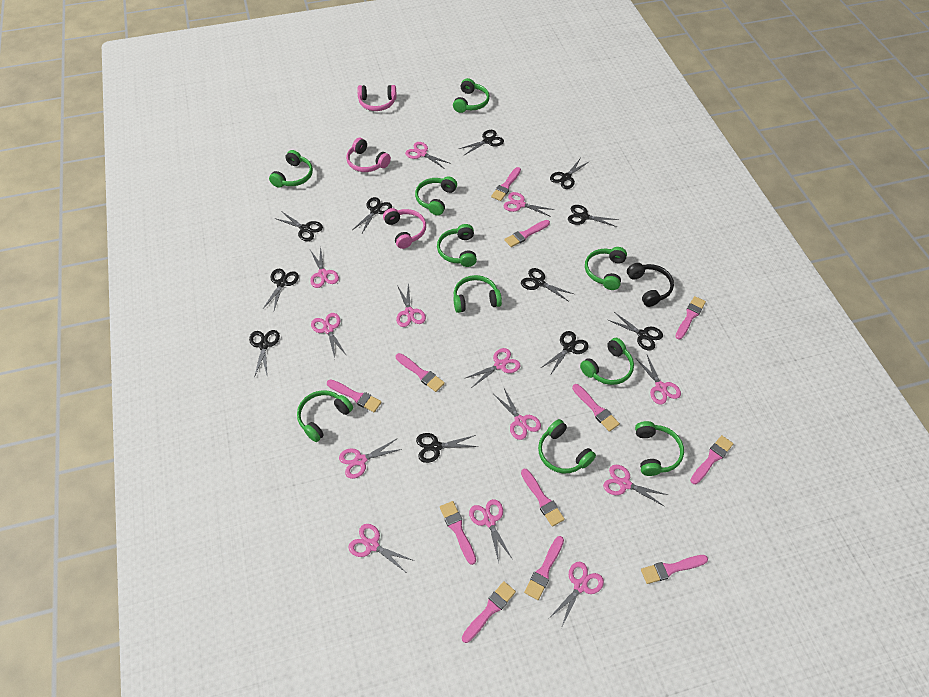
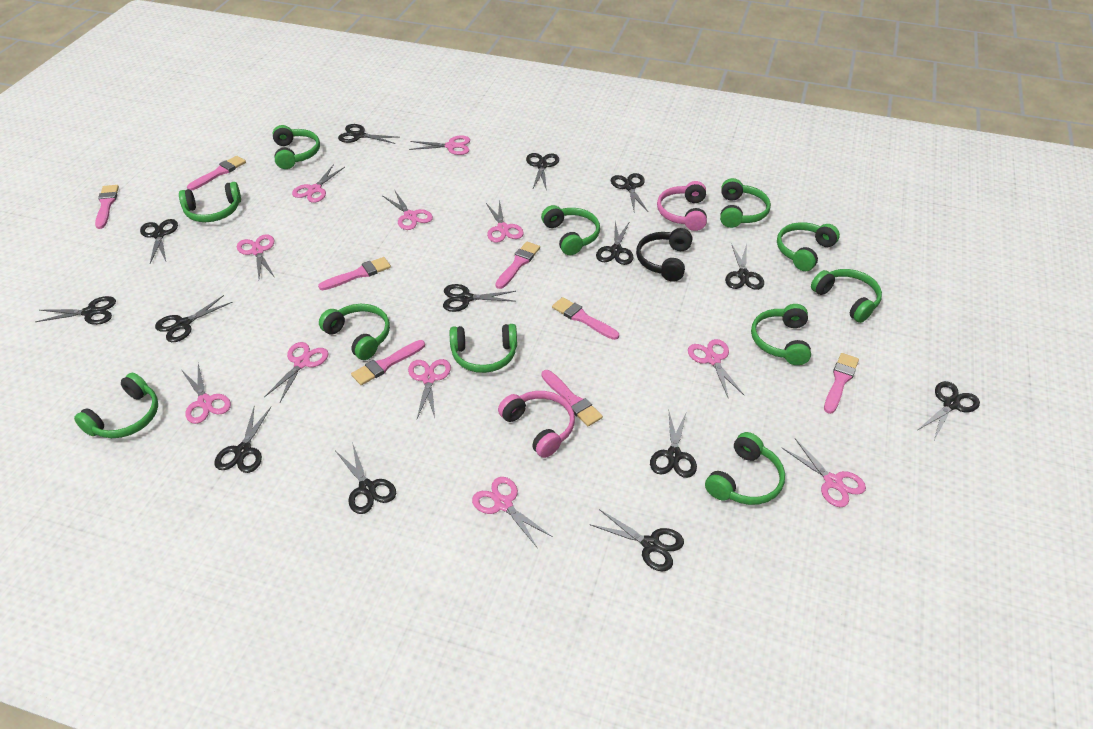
black scissors: 11 -> 14
green headphones: 10 -> 11
pink brush: 12 -> 8
pink headphones: 3 -> 2
pink scissors: 13 -> 11

